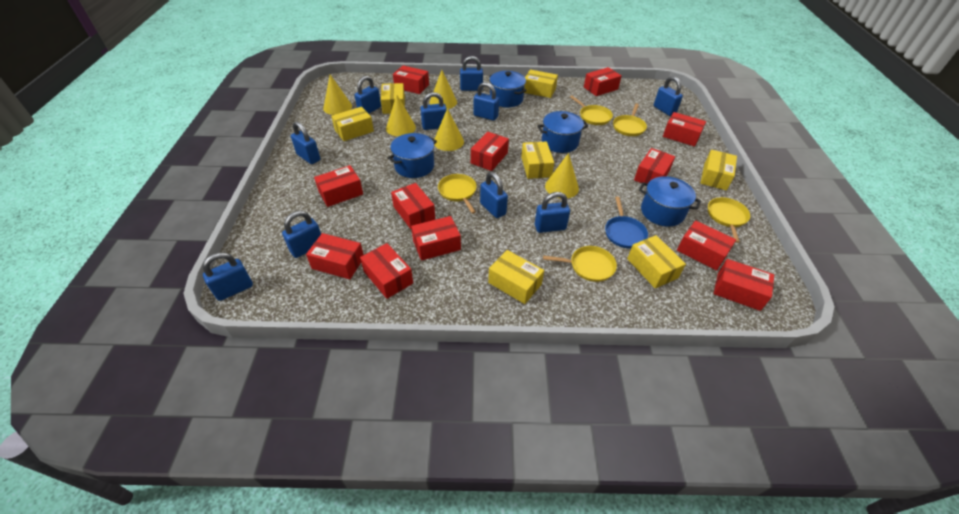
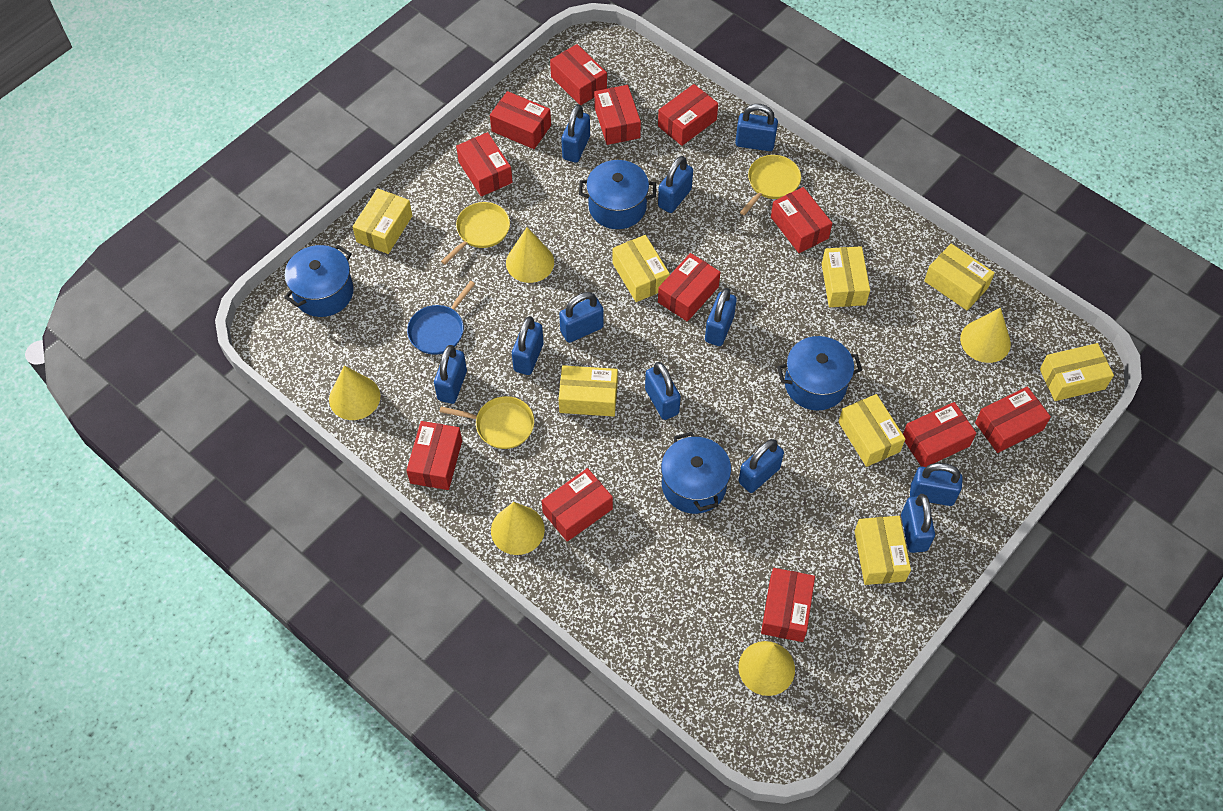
blue padlock: 10 -> 11
yellow box: 7 -> 8
yellow pan: 5 -> 3

